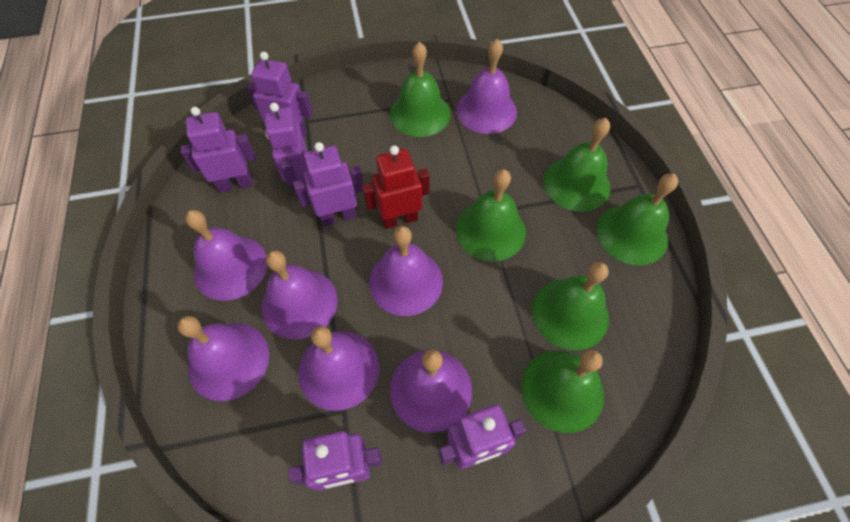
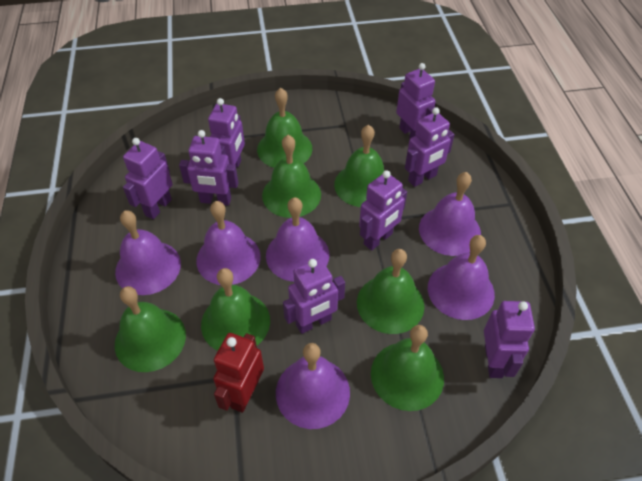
green bell: 6 -> 7
purple bell: 7 -> 6
purple robot: 6 -> 8

